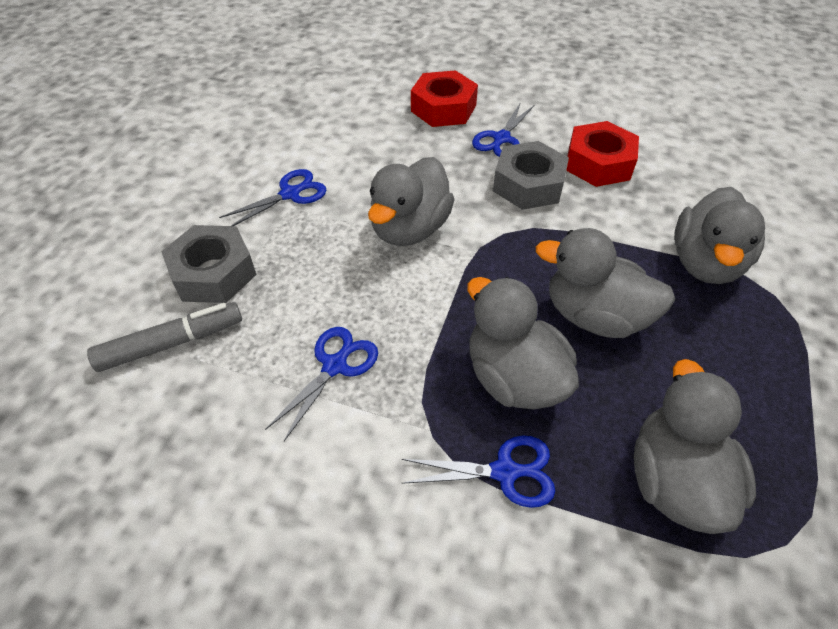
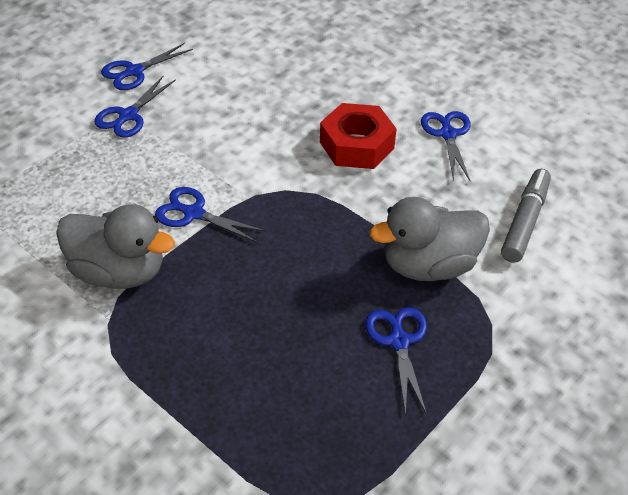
blue scissors: 4 -> 5
grey duck: 5 -> 2
grey nut: 2 -> 0
red nut: 2 -> 1

